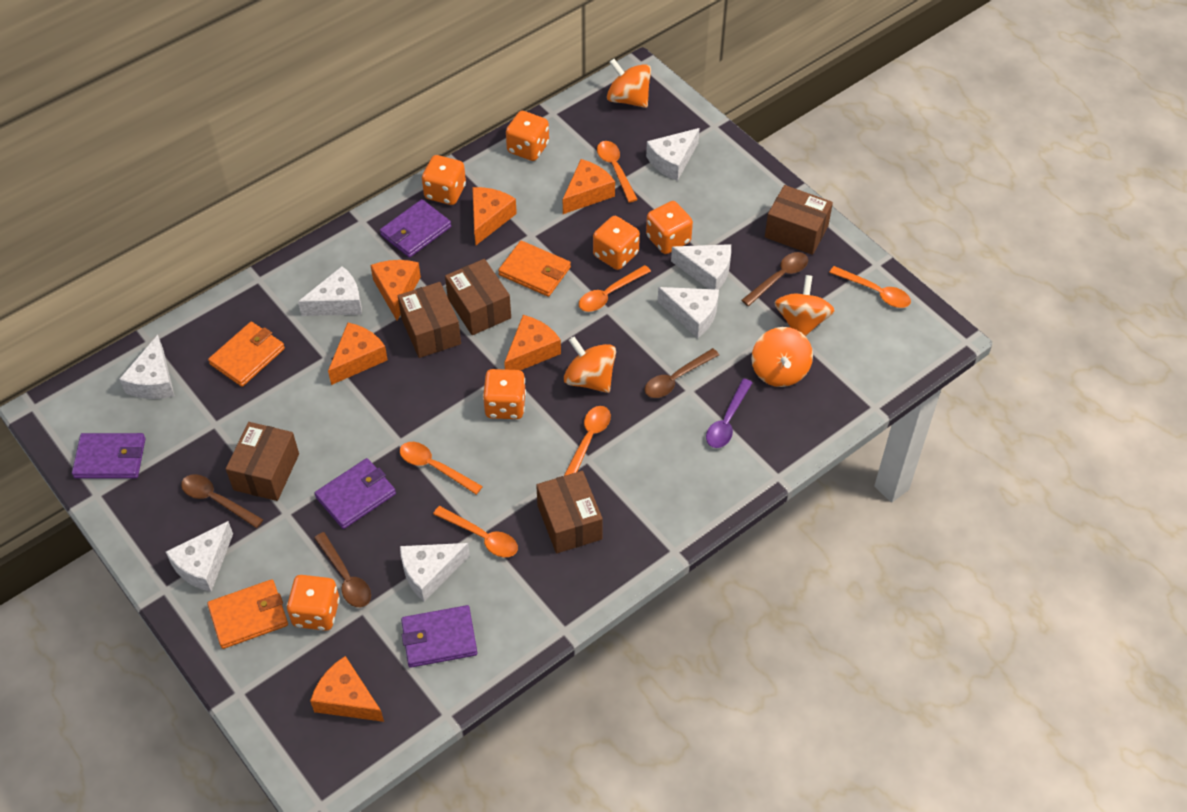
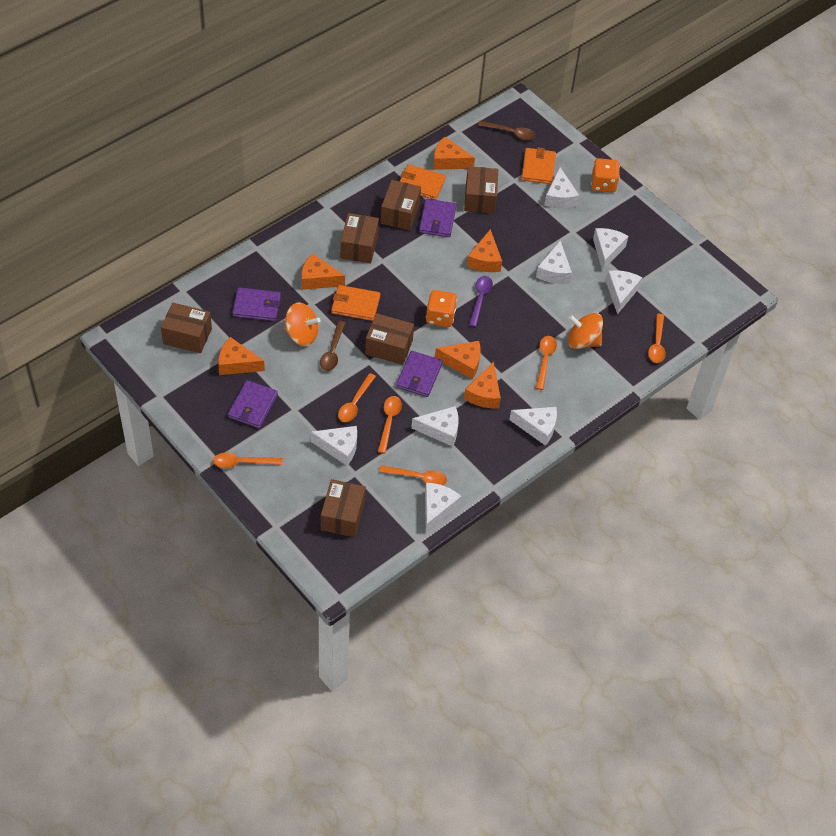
brown box: 5 -> 6
brown spoon: 4 -> 2
orange dice: 6 -> 2
orange spinning top: 4 -> 2
white cheese: 7 -> 8

